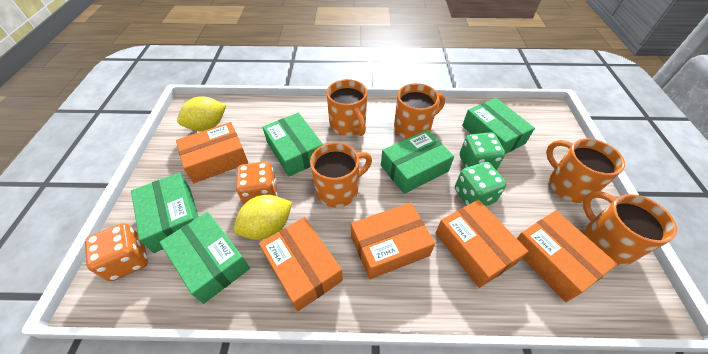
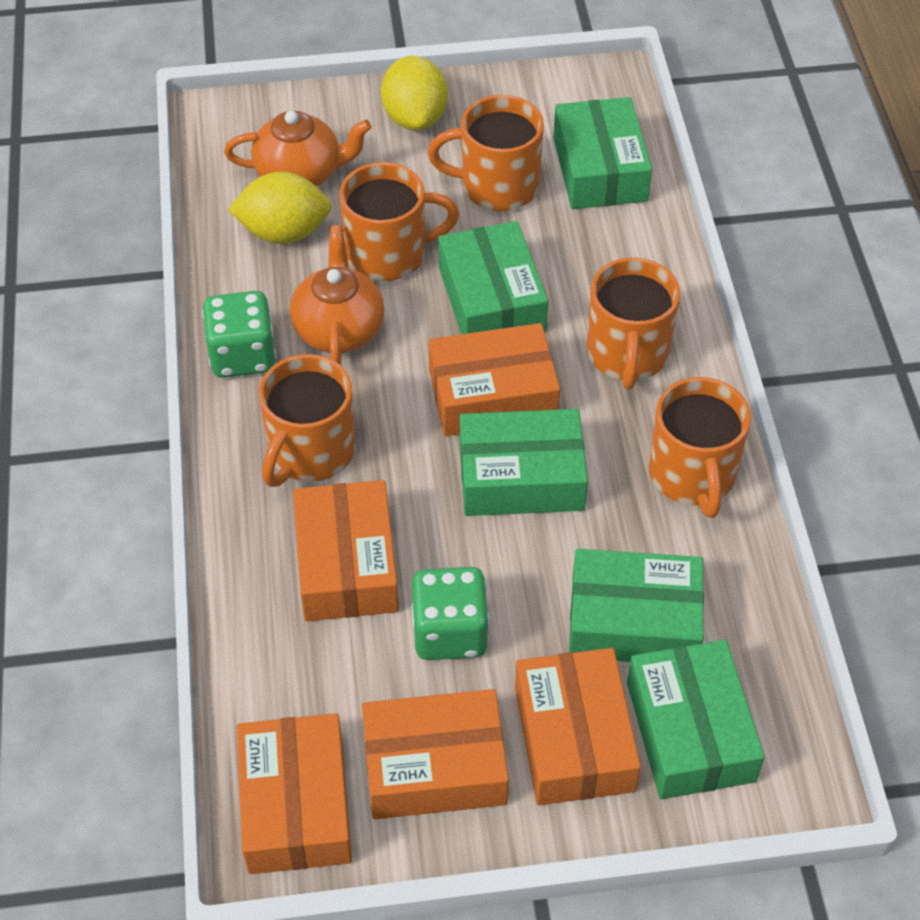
orange dice: 2 -> 0
orange teapot: 0 -> 2

